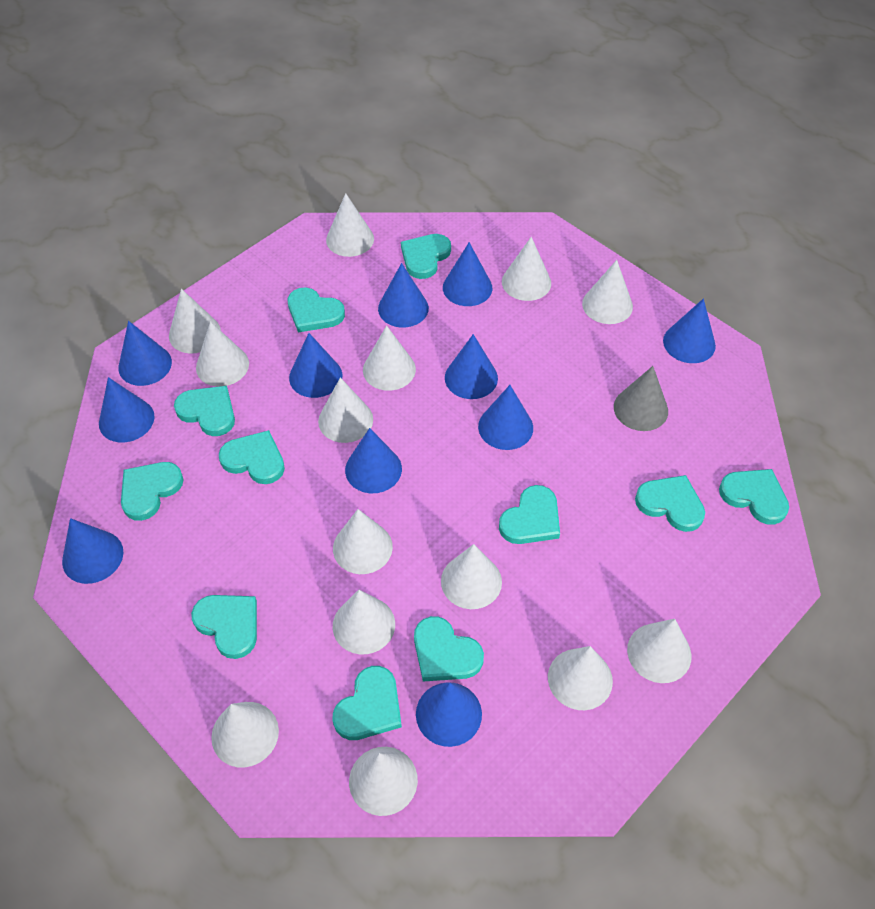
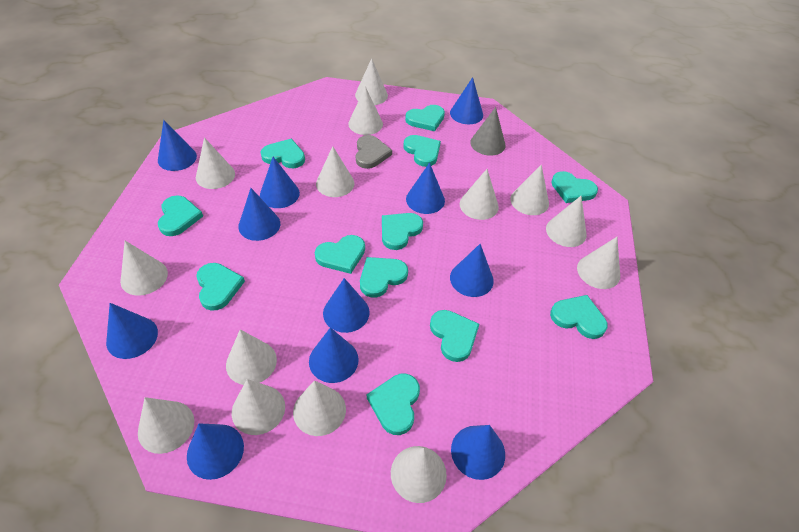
grey heart: 0 -> 1
turquoise heart: 11 -> 12

